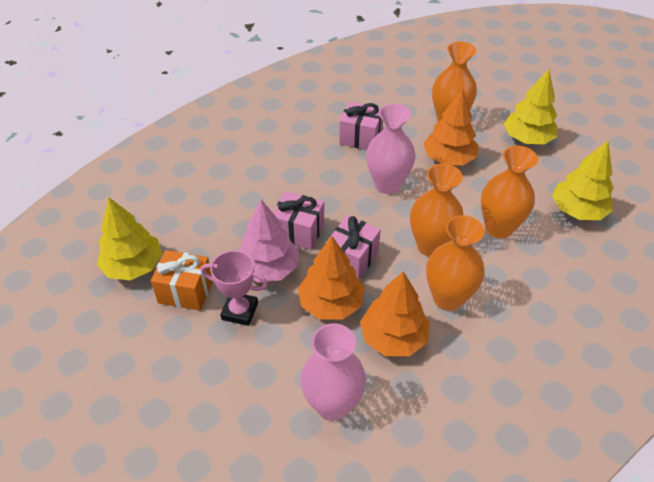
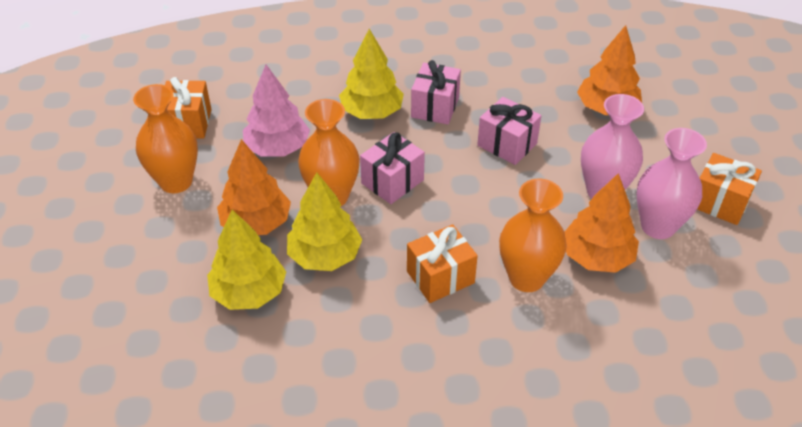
orange gift: 1 -> 3
orange vase: 4 -> 3
pink trophy: 1 -> 0

